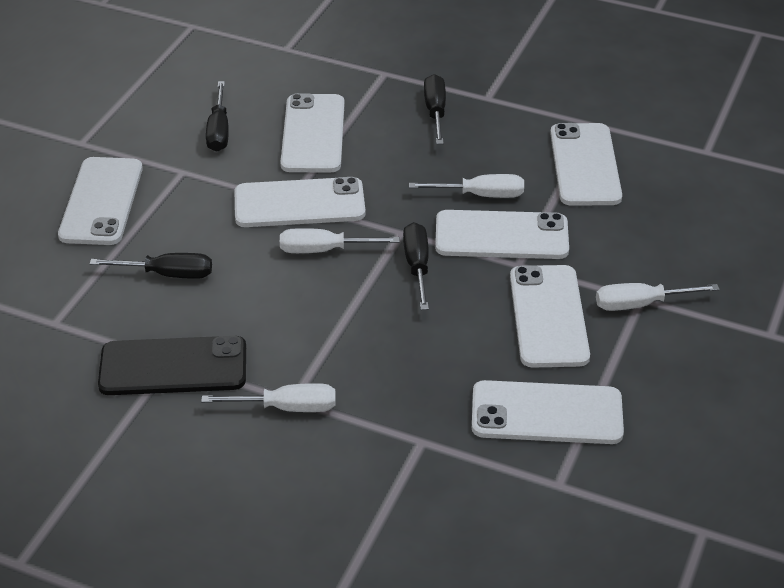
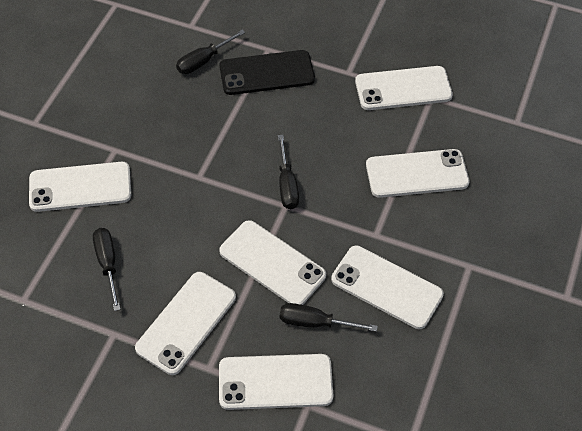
white screwdriver: 4 -> 0

